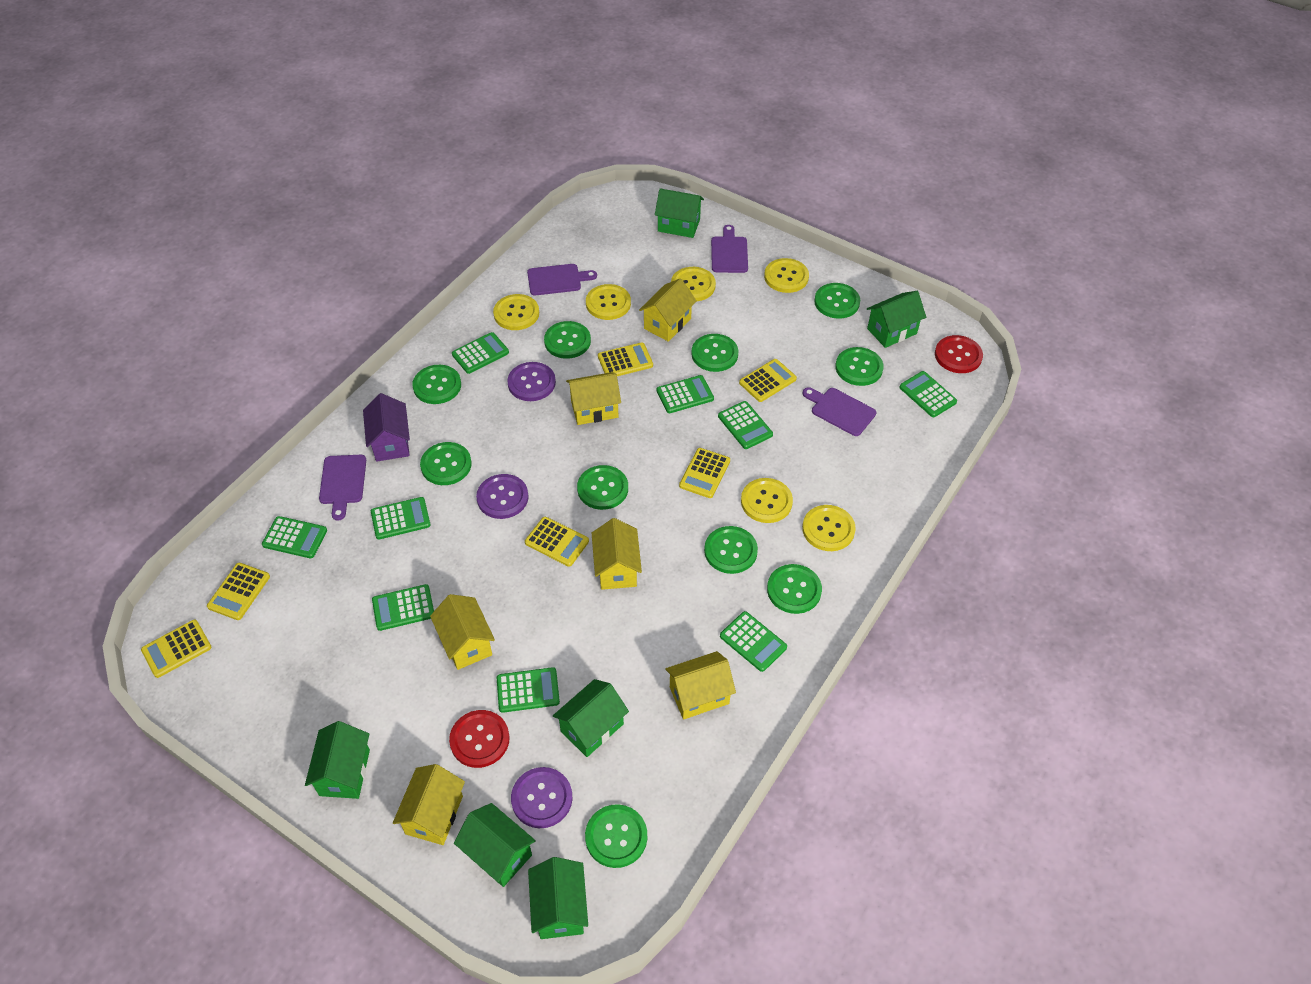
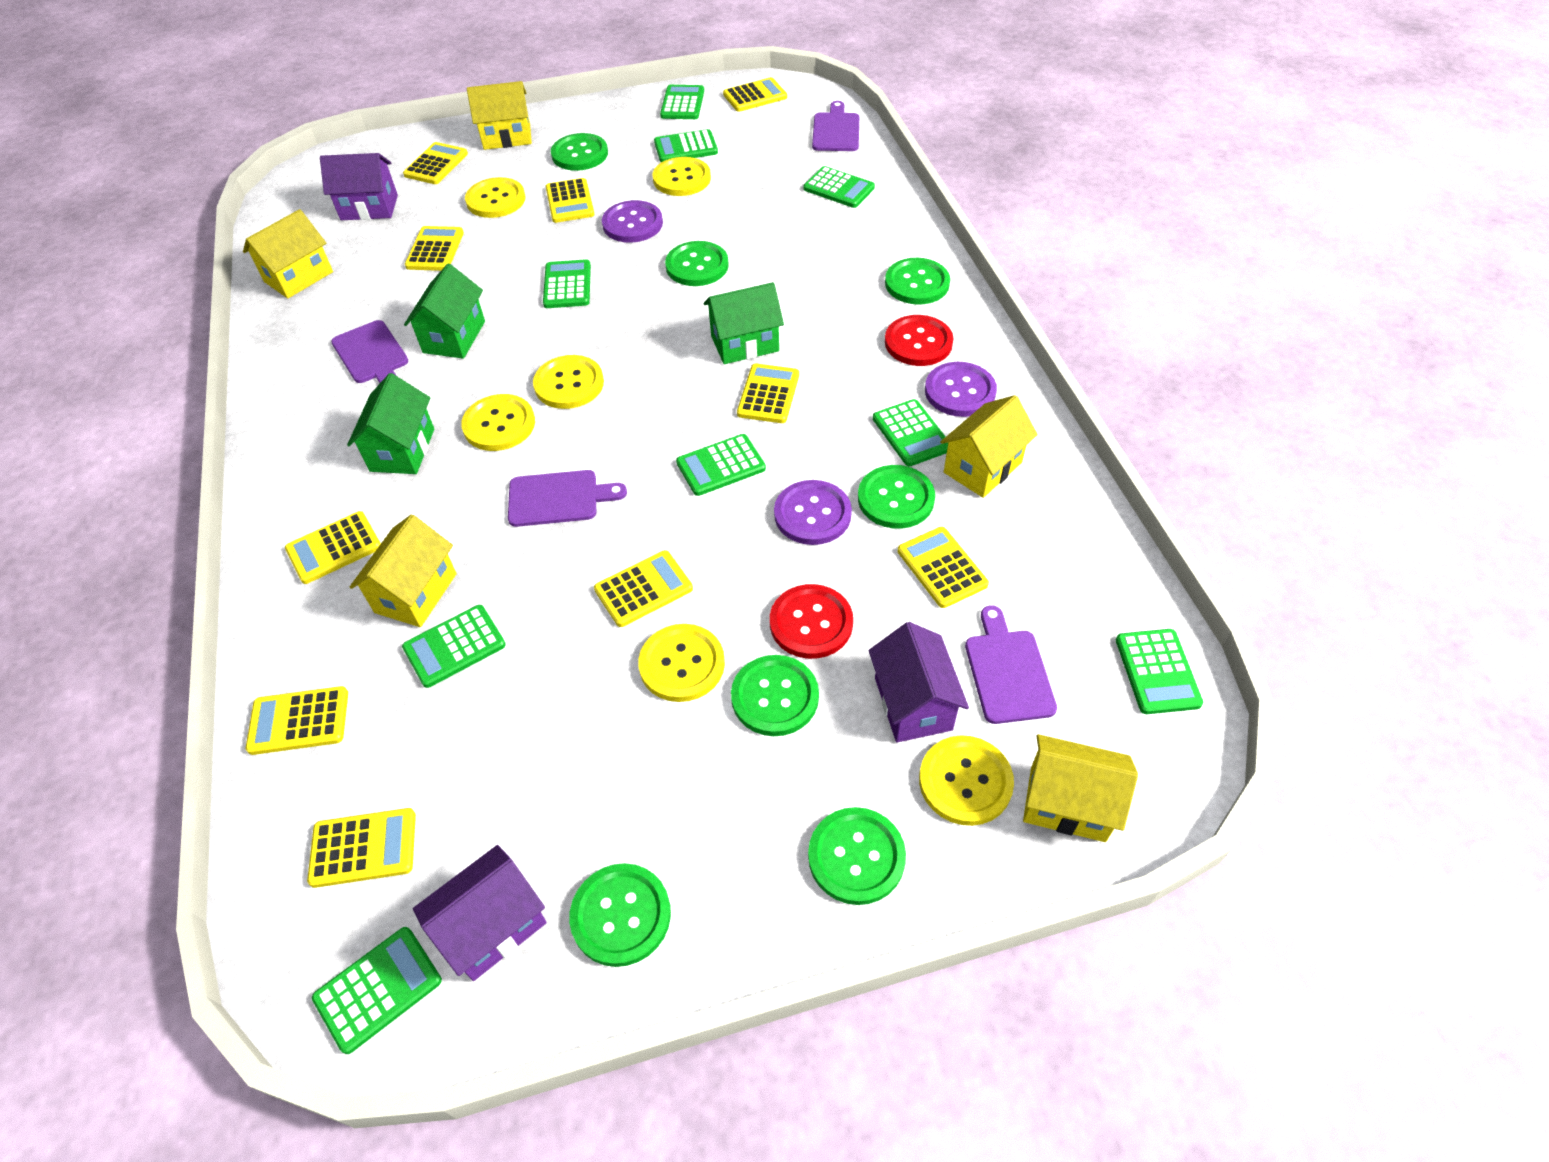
green button: 10 -> 7
green house: 6 -> 3
purple house: 1 -> 3
yellow calculator: 6 -> 10
yellow house: 6 -> 5

